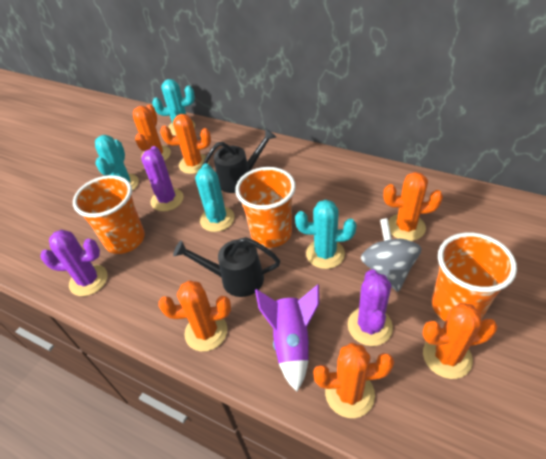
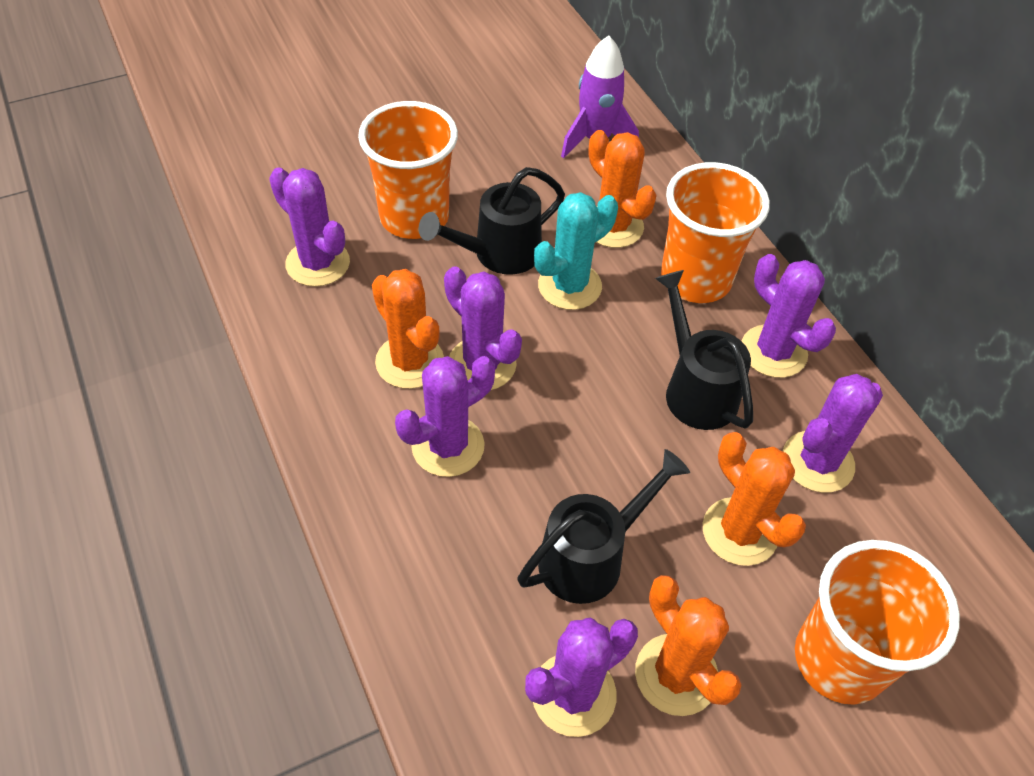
black watering can: 2 -> 3
grey spinning top: 1 -> 0
orange cactus: 6 -> 4
purple cactus: 3 -> 6
turquoise cactus: 4 -> 1

